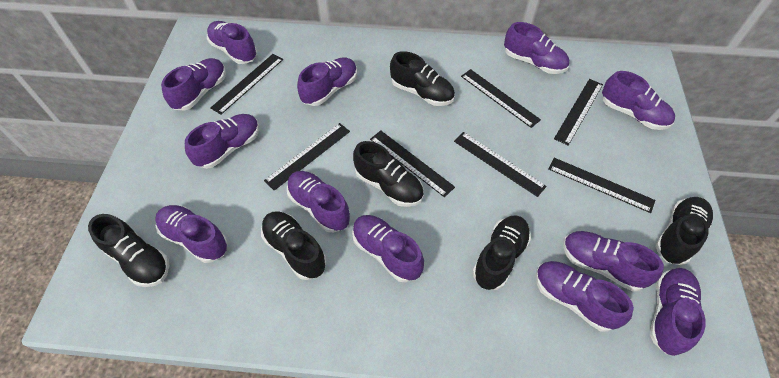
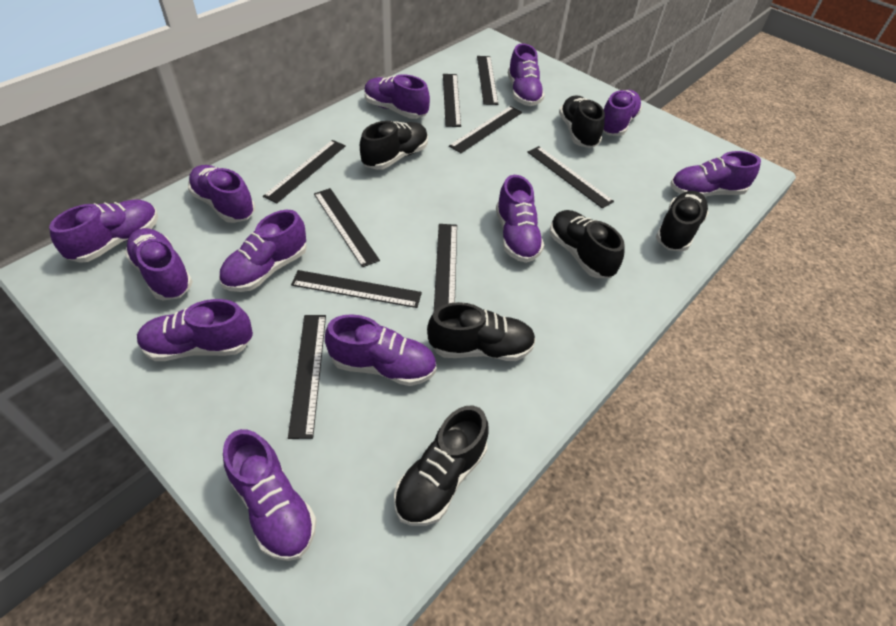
black ruler: 7 -> 9

